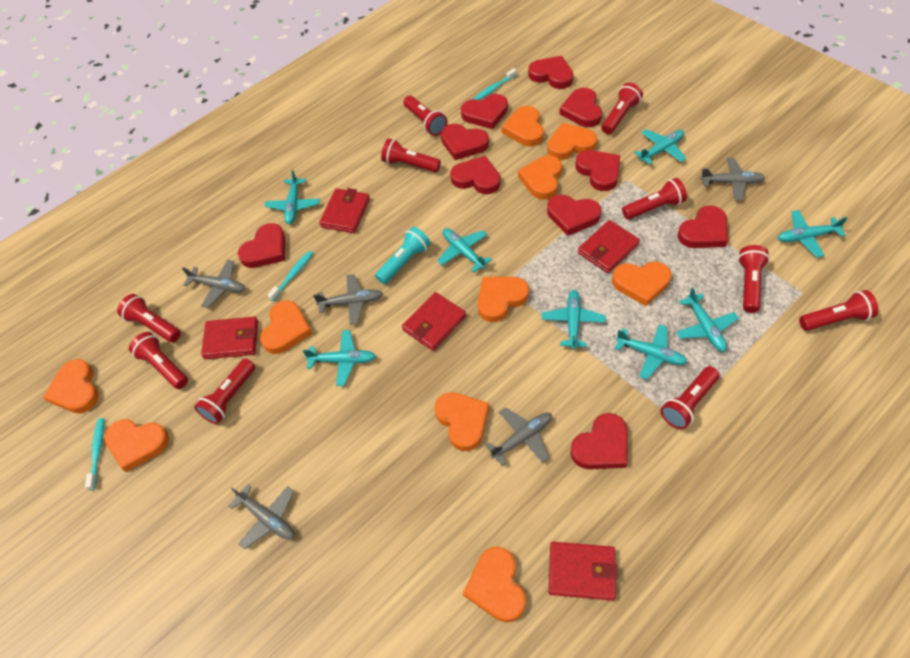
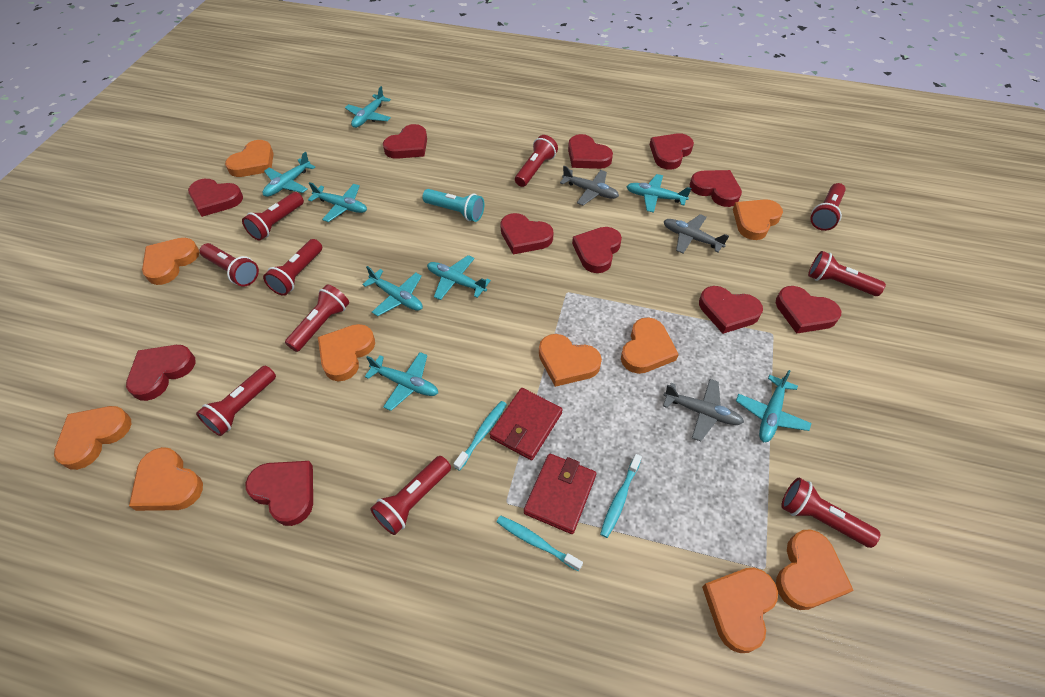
grey plane: 5 -> 3
red heart: 10 -> 11
red wallet: 5 -> 2

